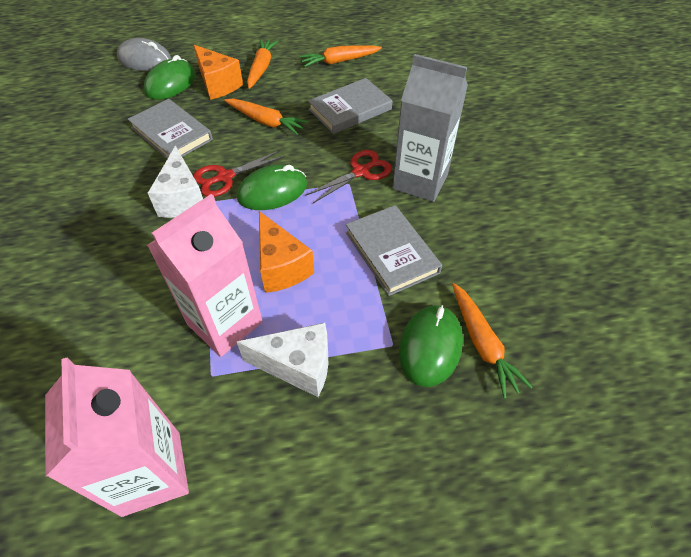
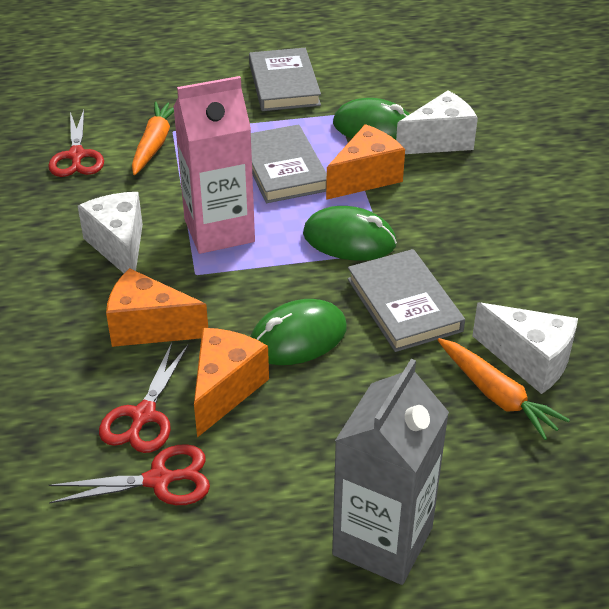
grey mouse: 1 -> 0
orange carrot: 4 -> 2
orange cheese: 2 -> 3
pink carton: 2 -> 1
red scissors: 2 -> 3
white cheese: 2 -> 3

